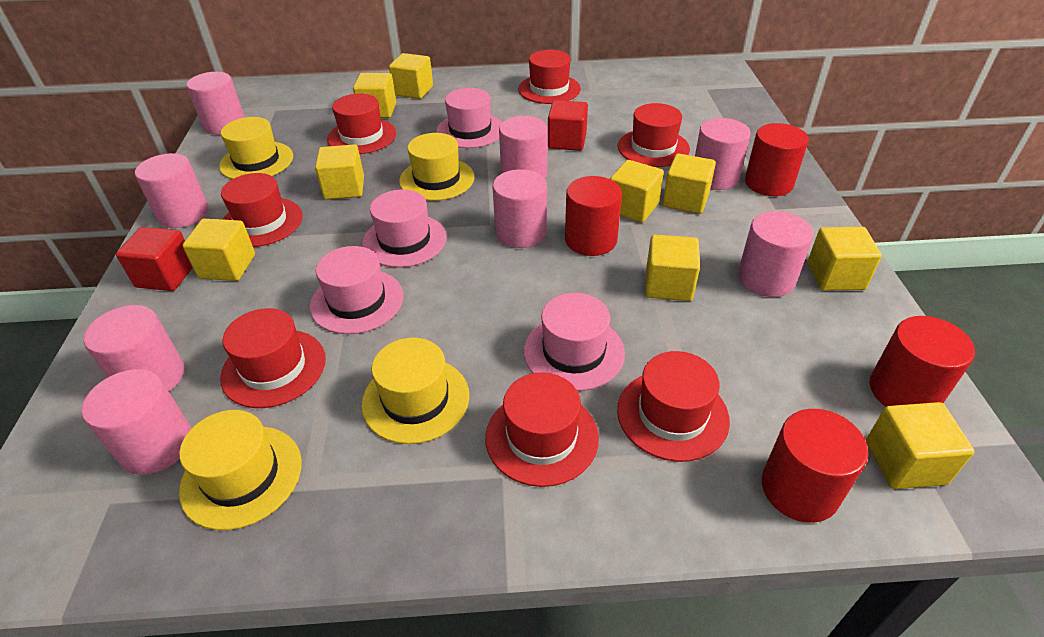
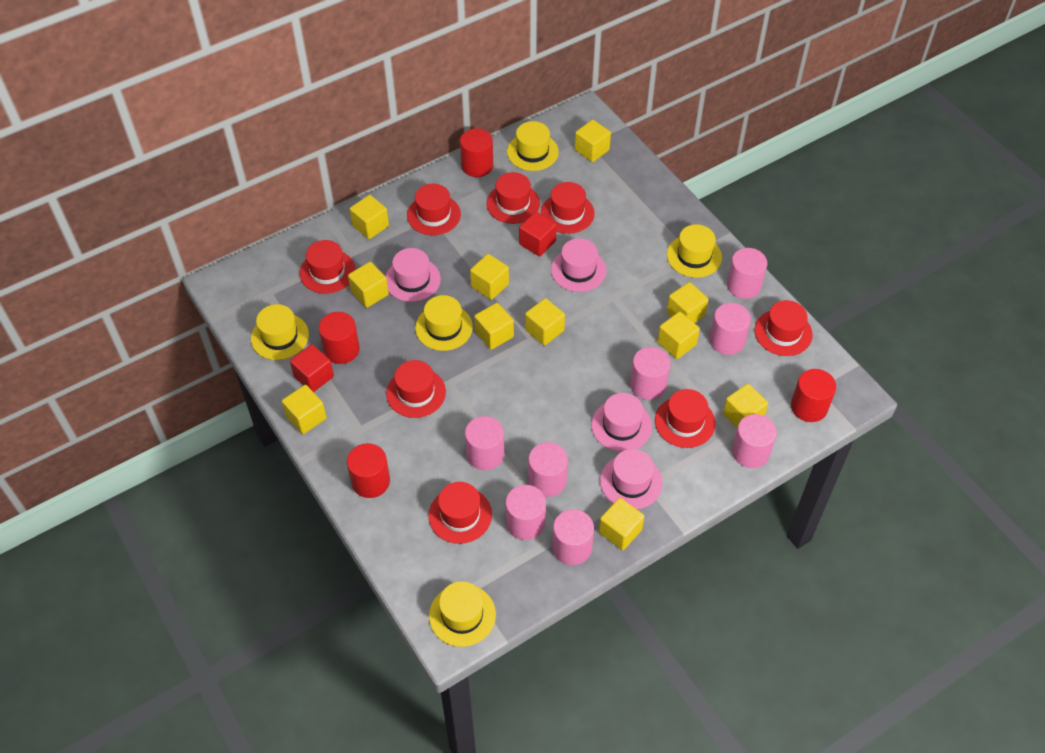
red hat: 7 -> 8
yellow cube: 9 -> 11
yellow hat: 4 -> 5

